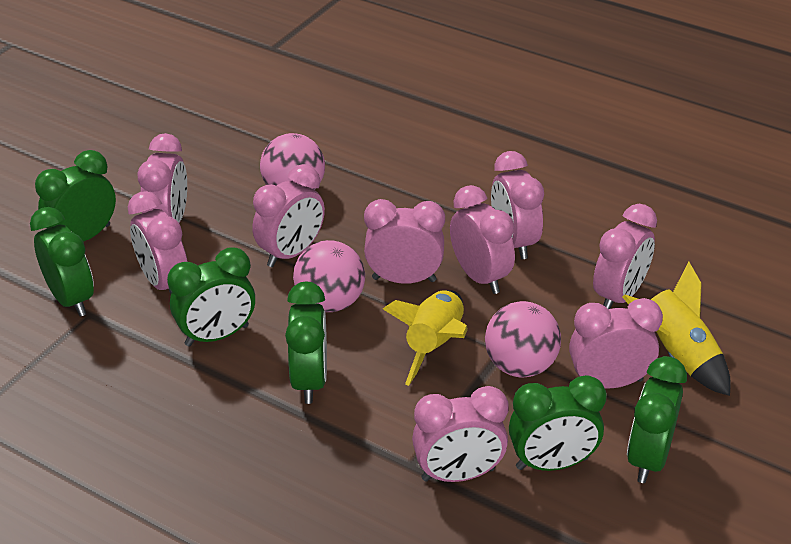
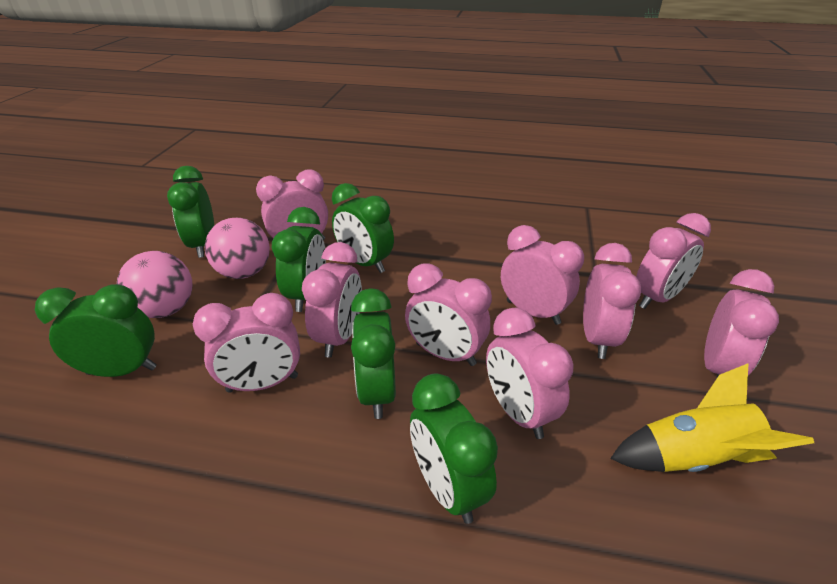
pink ball: 3 -> 2
yellow rocket: 2 -> 1

